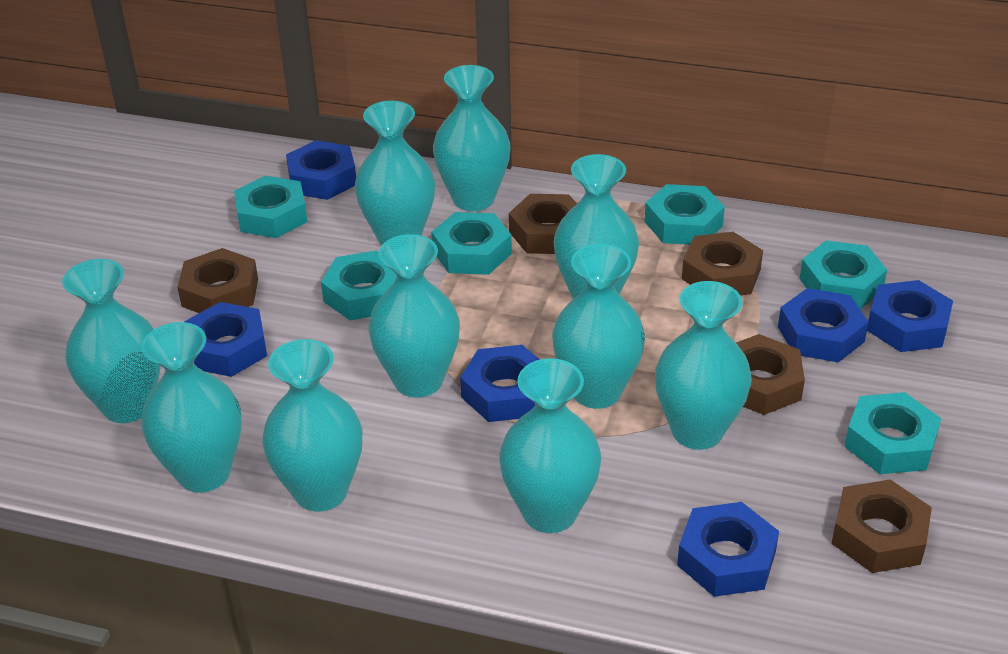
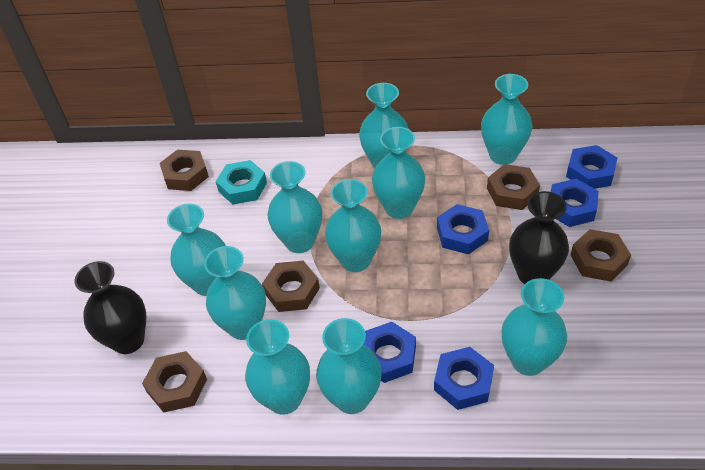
black vase: 0 -> 2
blue nut: 6 -> 5
turquoise nut: 6 -> 1

